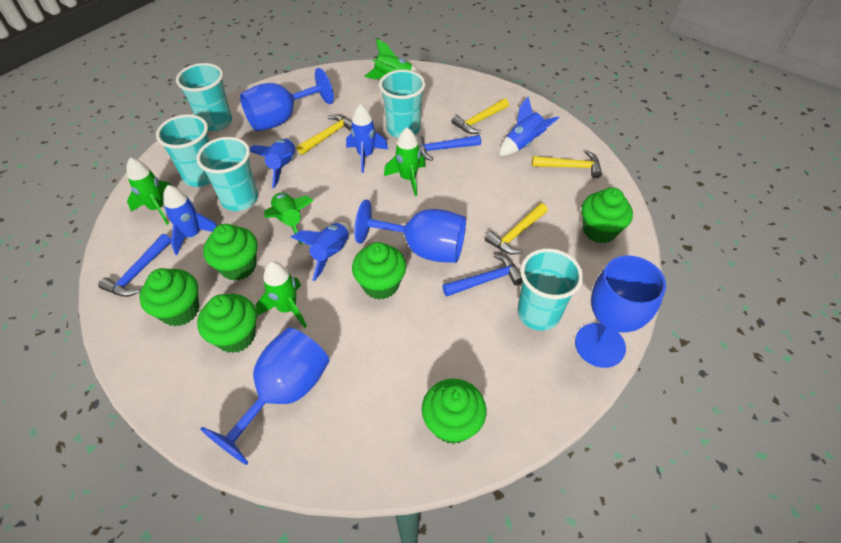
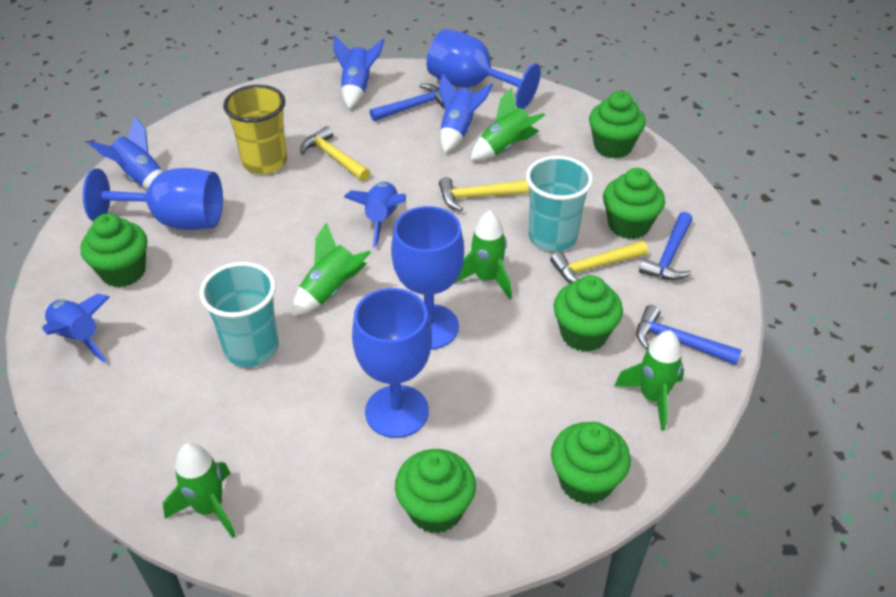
turquoise cup: 5 -> 2
yellow cup: 0 -> 1
yellow hammer: 4 -> 3

